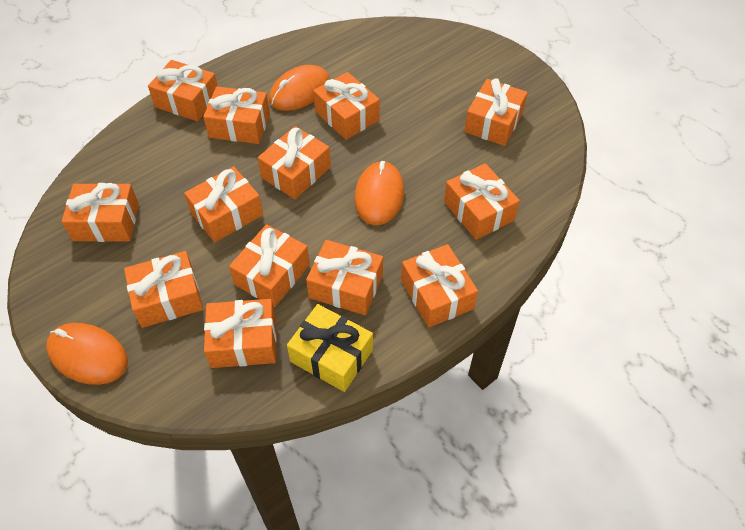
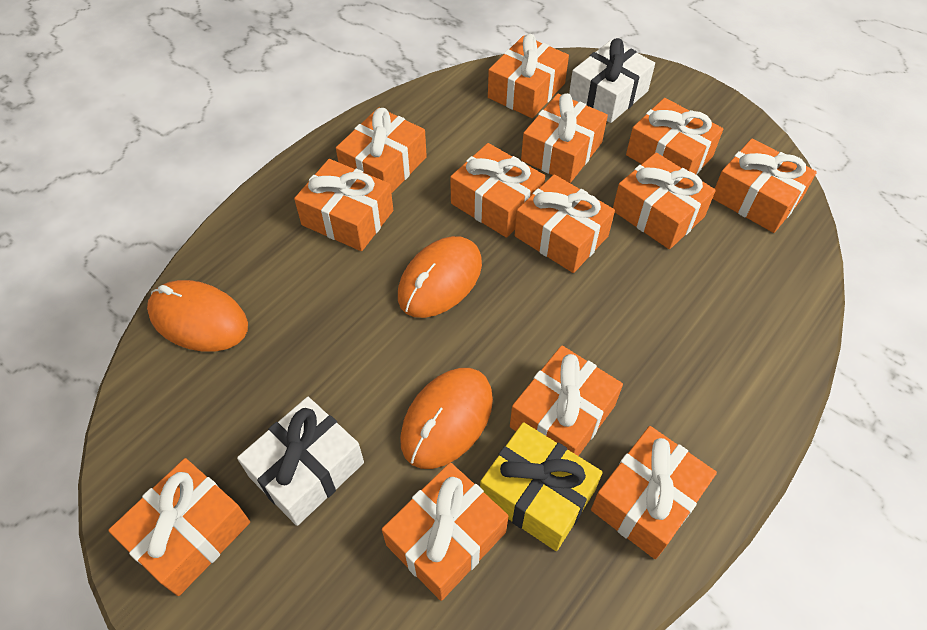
white gift: 0 -> 2

